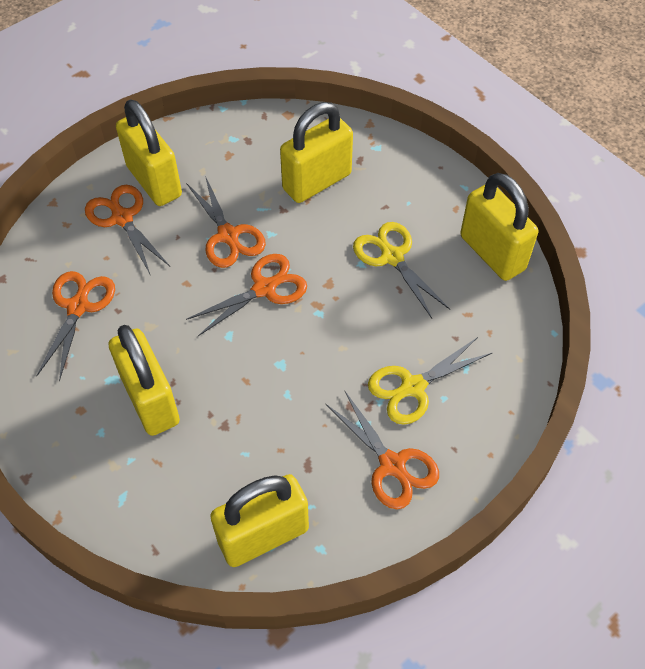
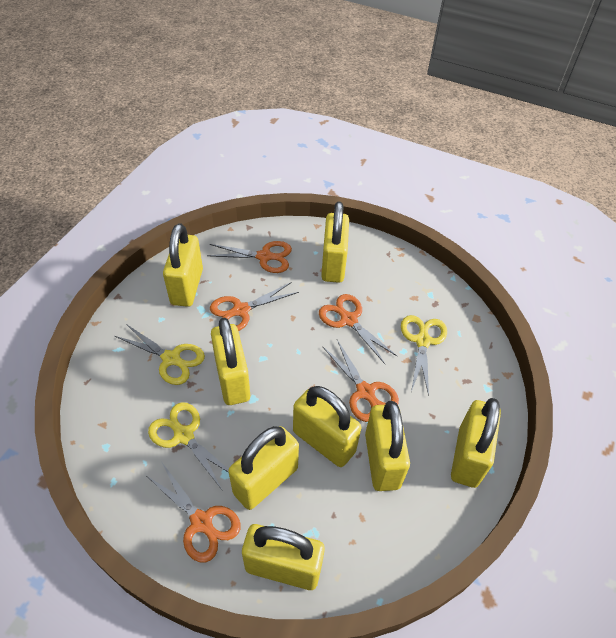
yellow padlock: 5 -> 8
yellow scissors: 2 -> 3

